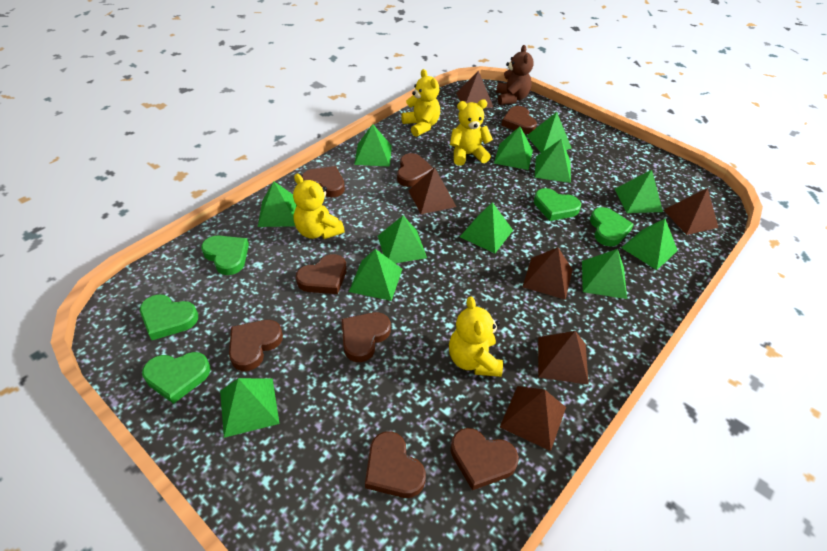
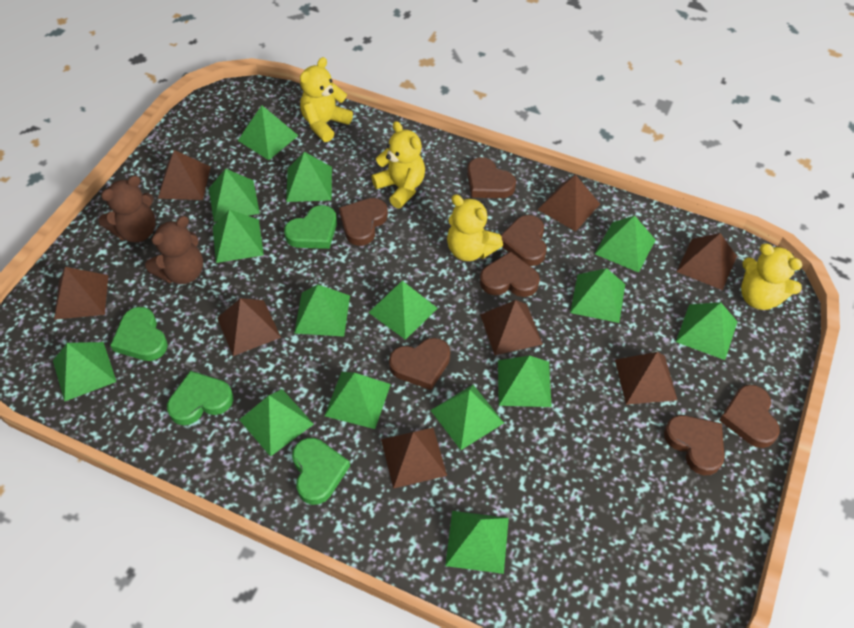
brown heart: 8 -> 7
brown pyramid: 6 -> 8
brown teddy bear: 1 -> 2
green heart: 5 -> 4
green pyramid: 12 -> 15

